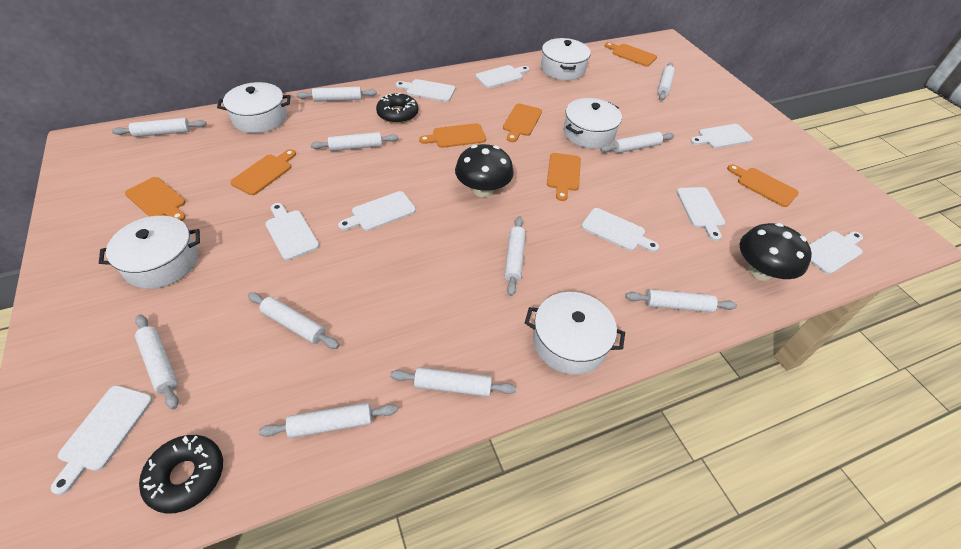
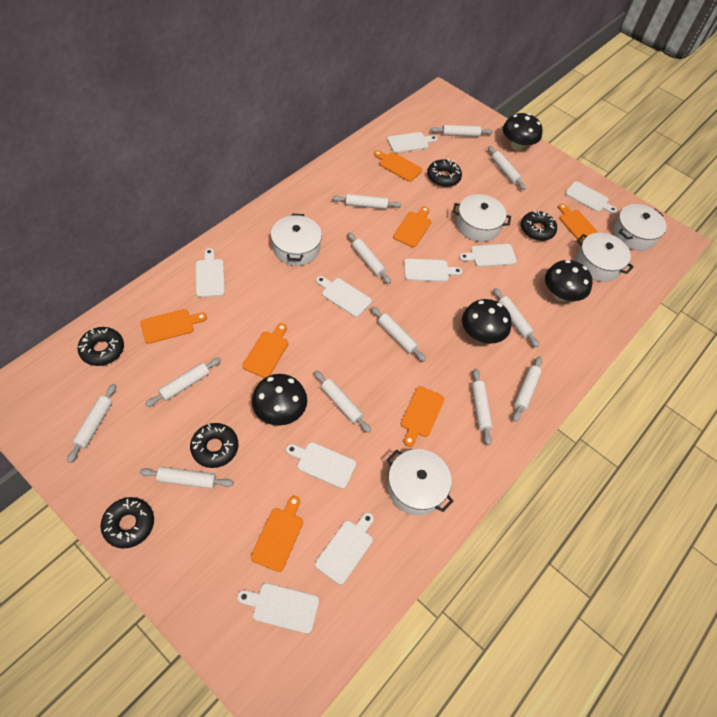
black donut: 2 -> 5
black mushroom: 2 -> 4
white rolling pin: 11 -> 12

